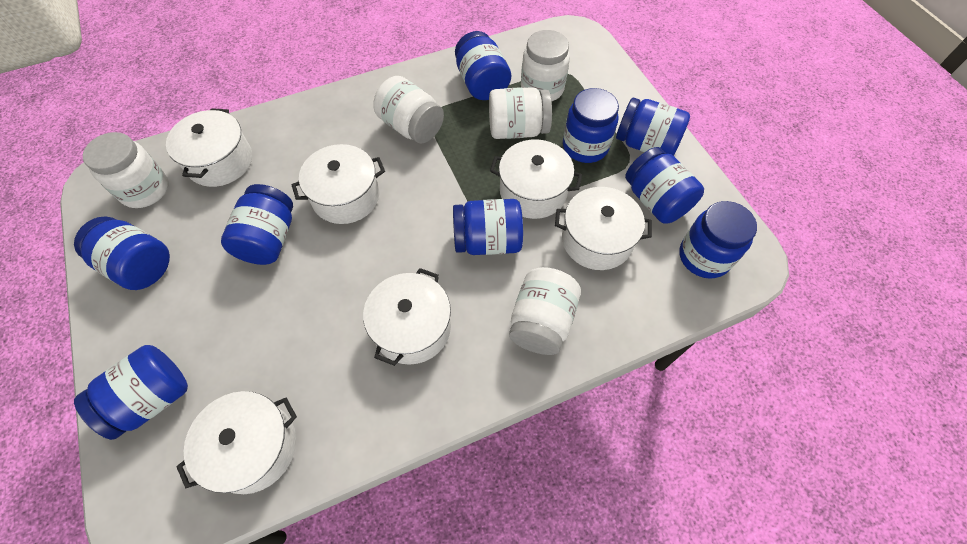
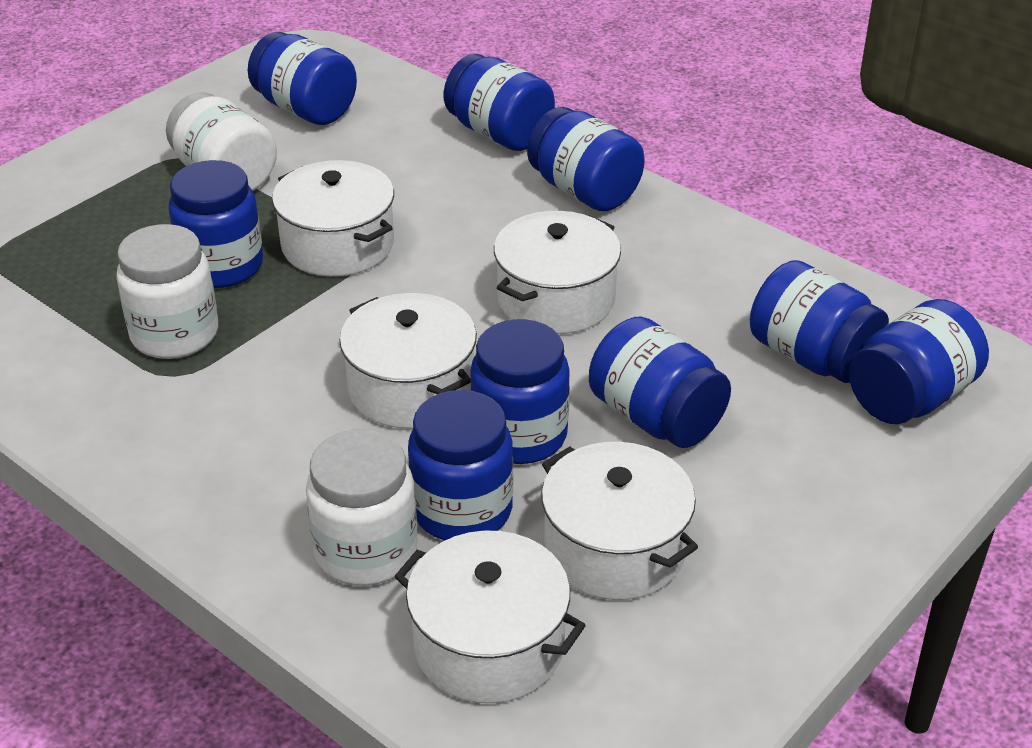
white jar: 5 -> 3
white pot: 6 -> 5

